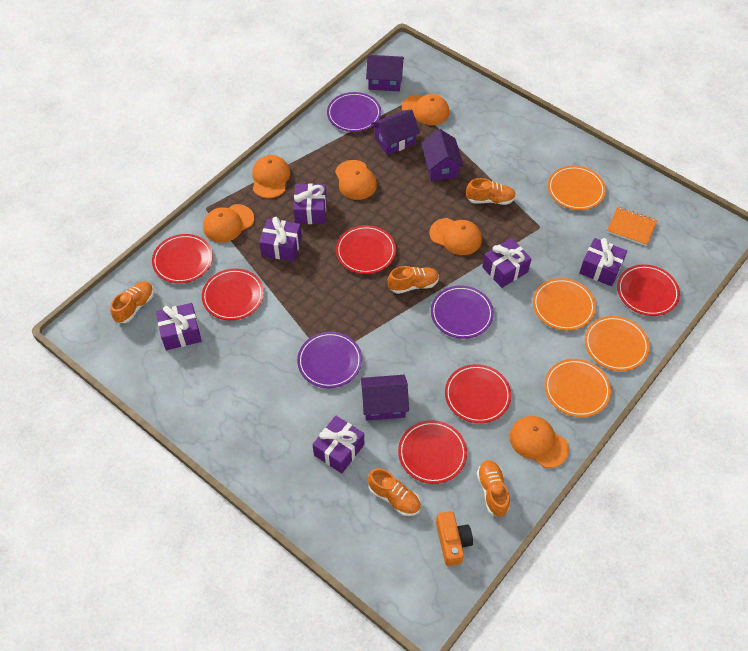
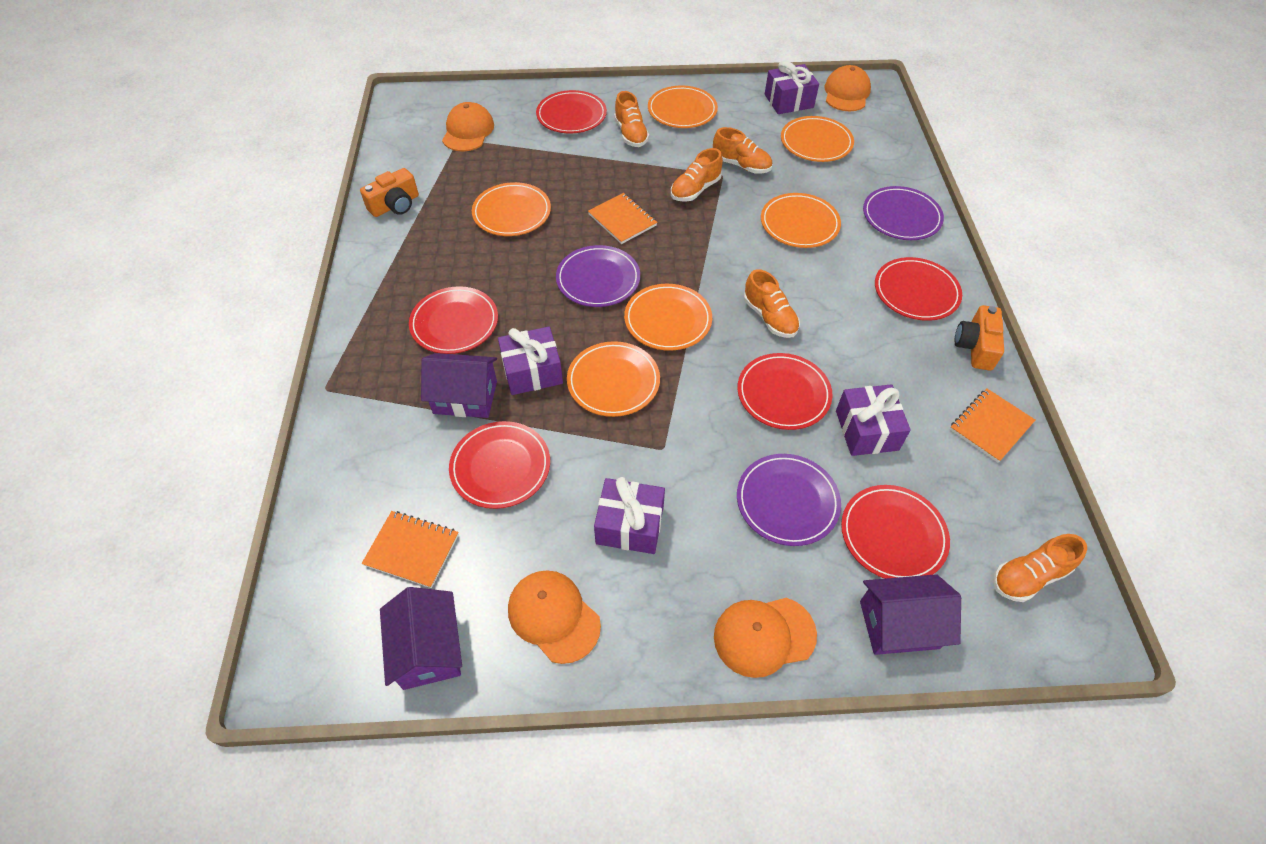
orange camera: 1 -> 2
orange cap: 6 -> 4
orange notebook: 1 -> 3
orange plate: 4 -> 6
purple gift: 6 -> 4
purple house: 4 -> 3

